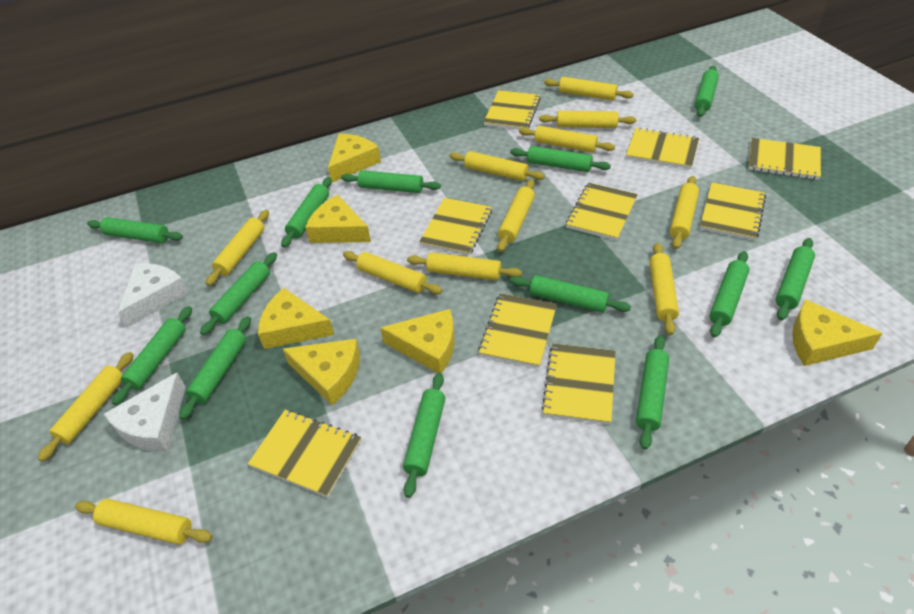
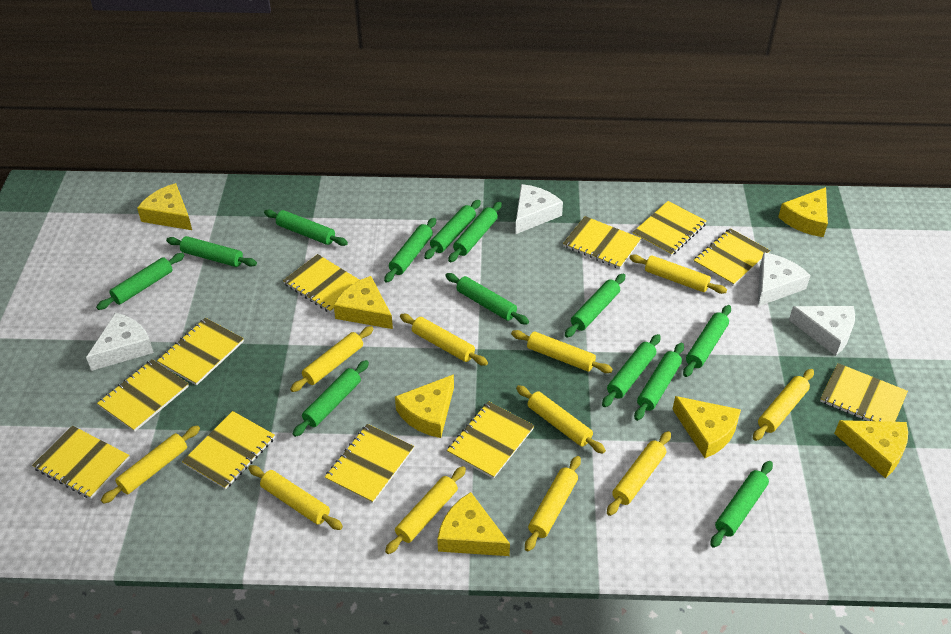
white cheese: 2 -> 4
yellow cheese: 6 -> 7
yellow notebook: 9 -> 11
yellow rolling pin: 12 -> 11

